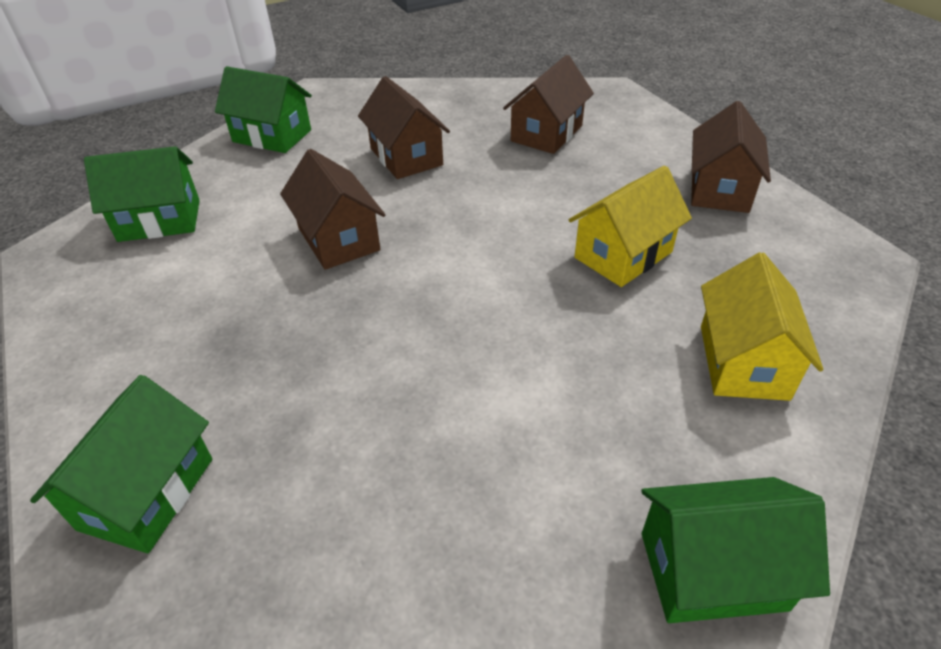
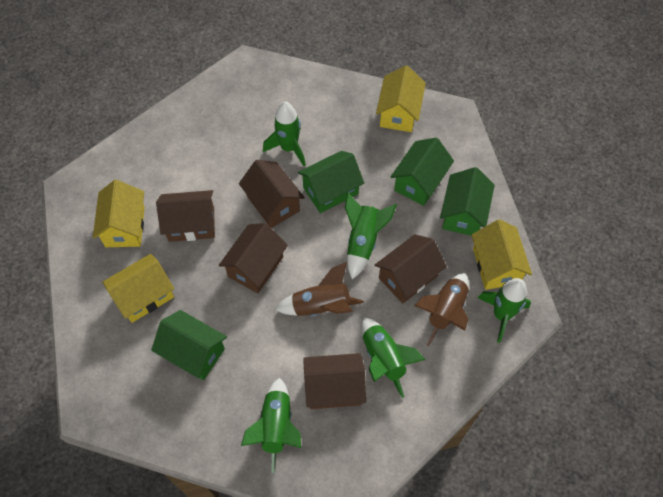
brown house: 4 -> 5
brown rocket: 0 -> 2
green rocket: 0 -> 5
yellow house: 2 -> 4

